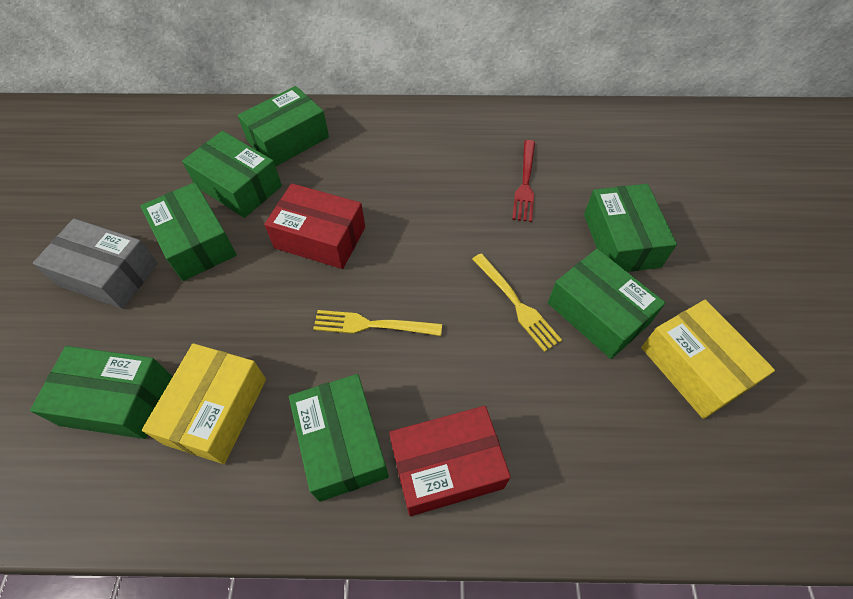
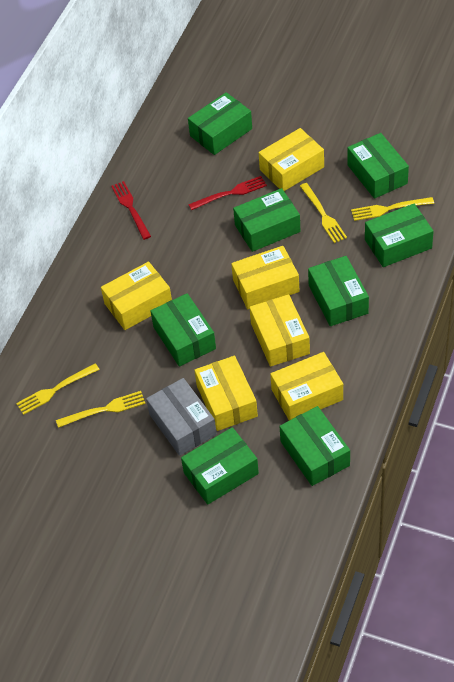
green box: 7 -> 8
red box: 2 -> 0
red fork: 1 -> 2
yellow box: 2 -> 6
yellow fork: 2 -> 4

